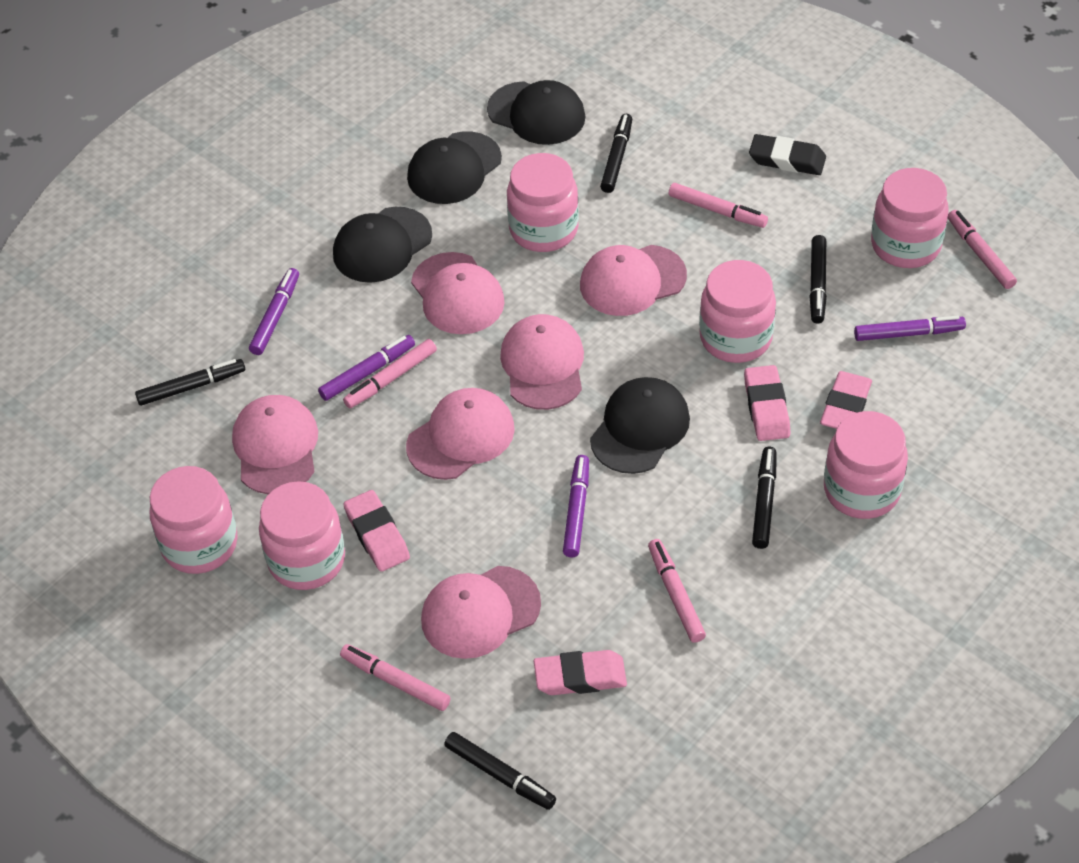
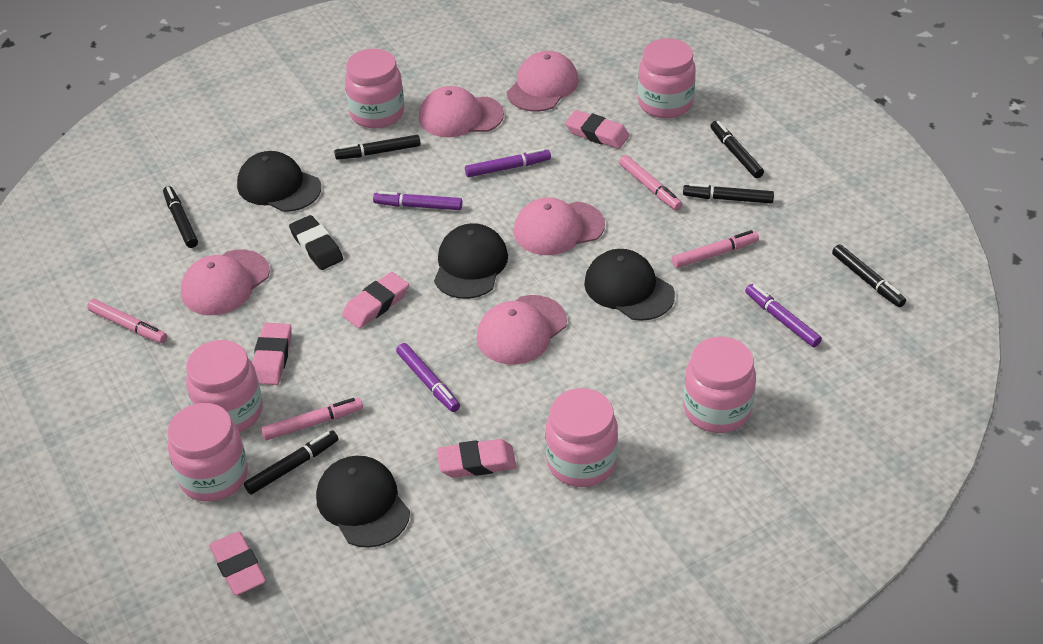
black marker: 5 -> 6
pink cap: 6 -> 5
pink eraser: 4 -> 5
pink marker: 5 -> 4

